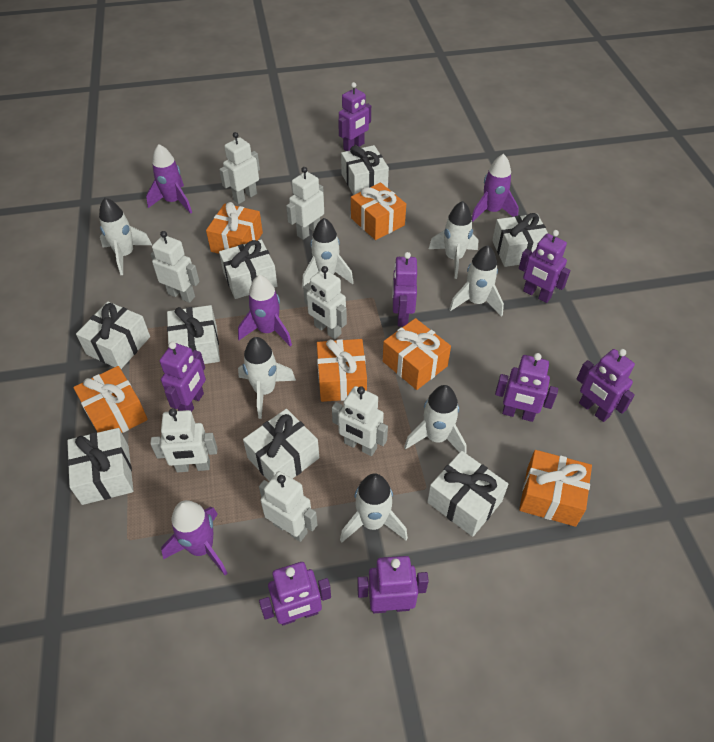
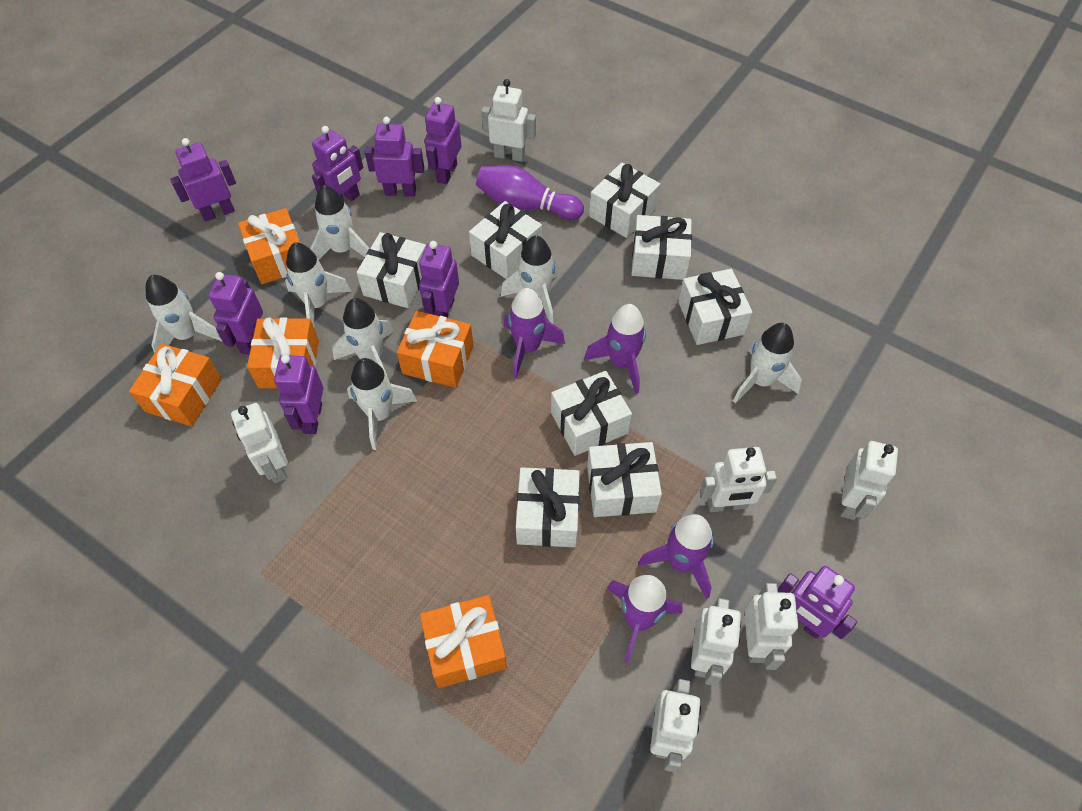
orange gift: 6 -> 5
purple bowling pin: 0 -> 1

